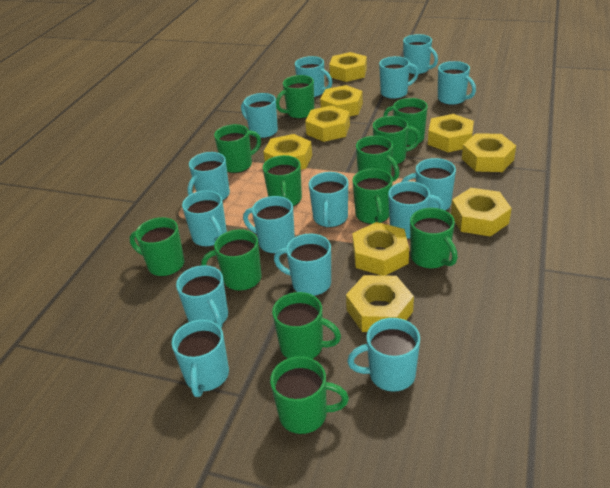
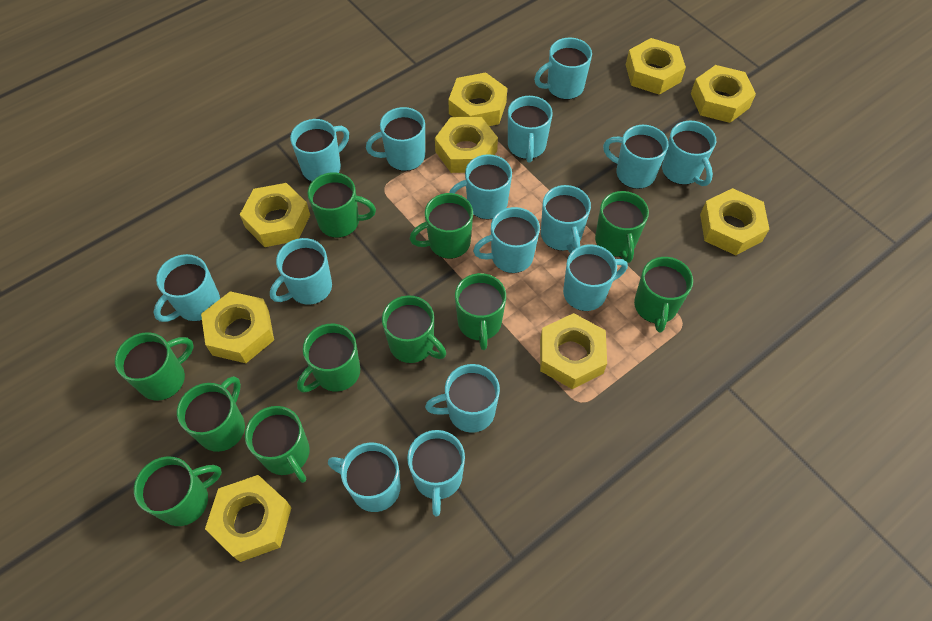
green mug: 12 -> 11

